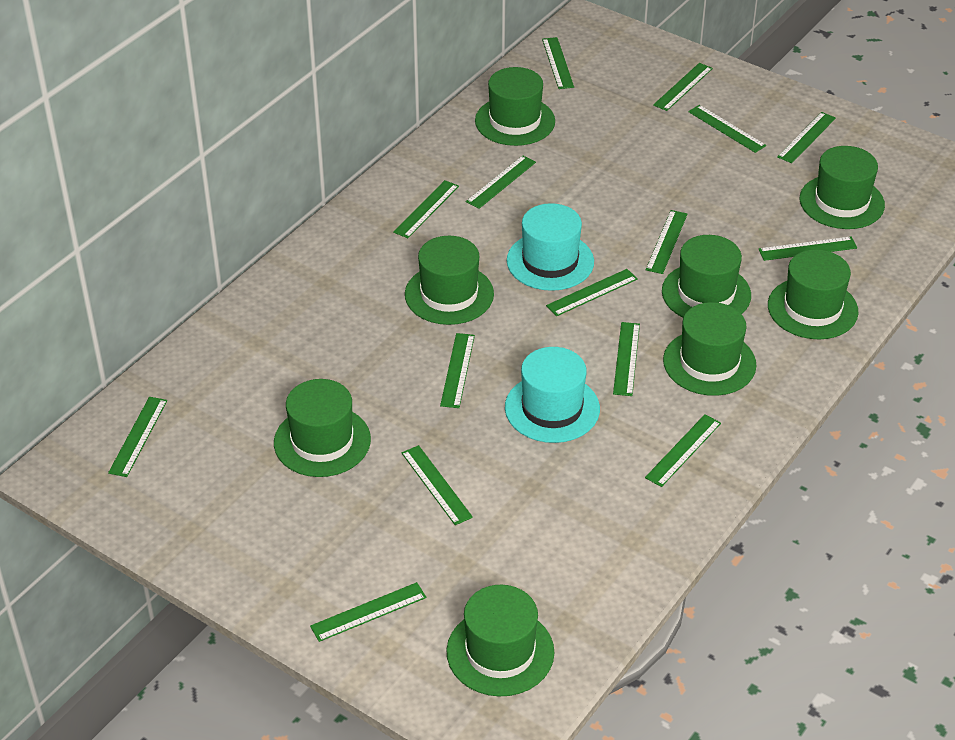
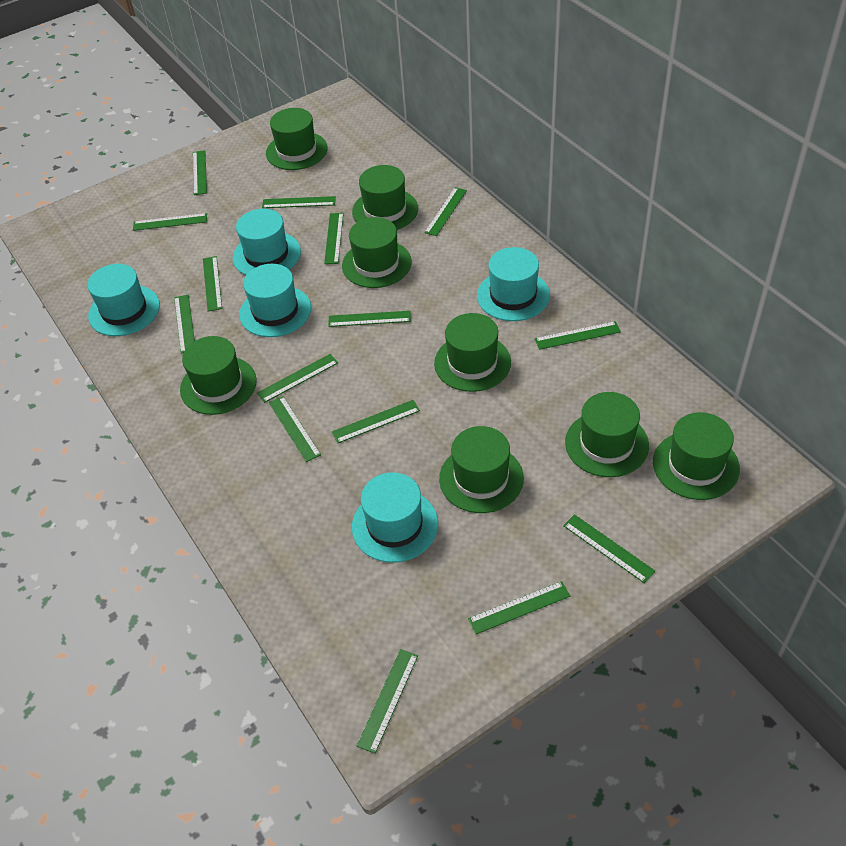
turquoise hat: 2 -> 5

